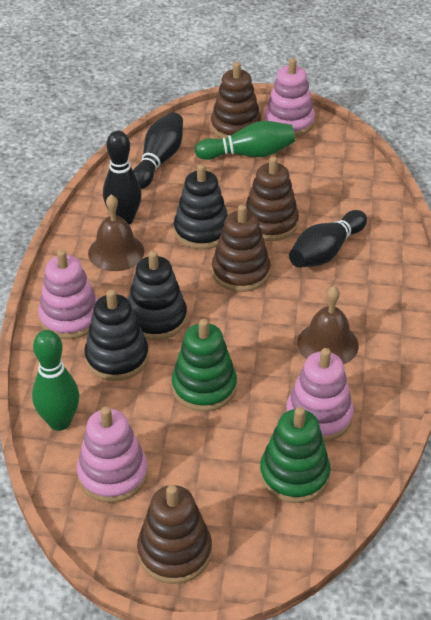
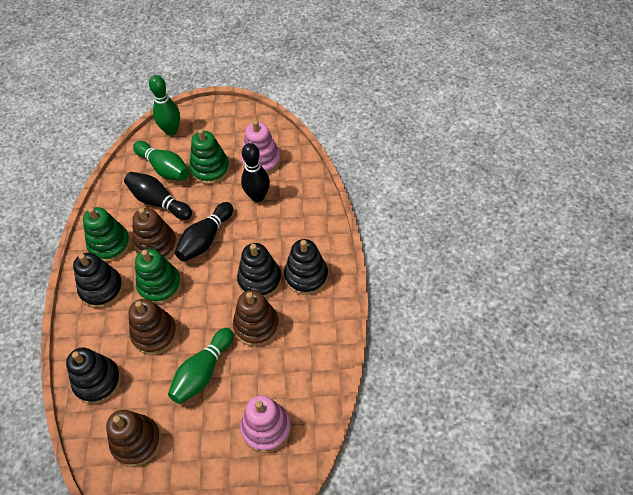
black stacking toy: 3 -> 4
brown bell: 2 -> 0
green bowling pin: 2 -> 3
green stacking toy: 2 -> 3
pink stacking toy: 4 -> 2

